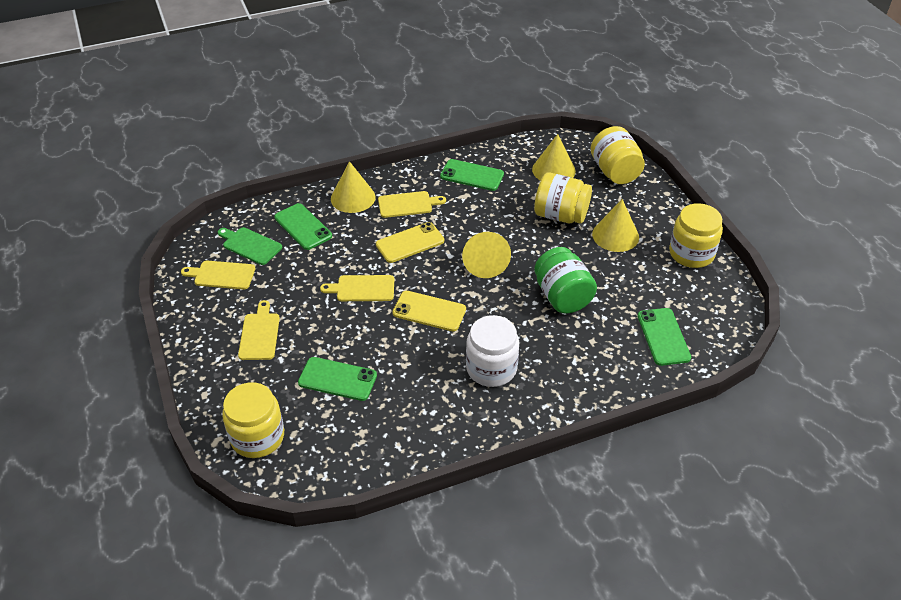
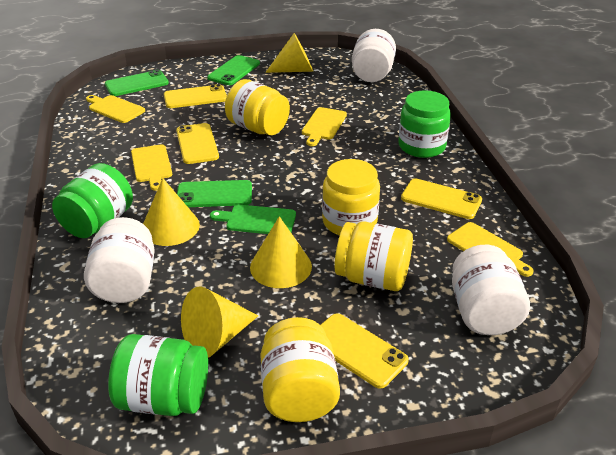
green jar: 1 -> 3
green phone: 4 -> 3
white jar: 1 -> 3
yellow phone: 2 -> 4

